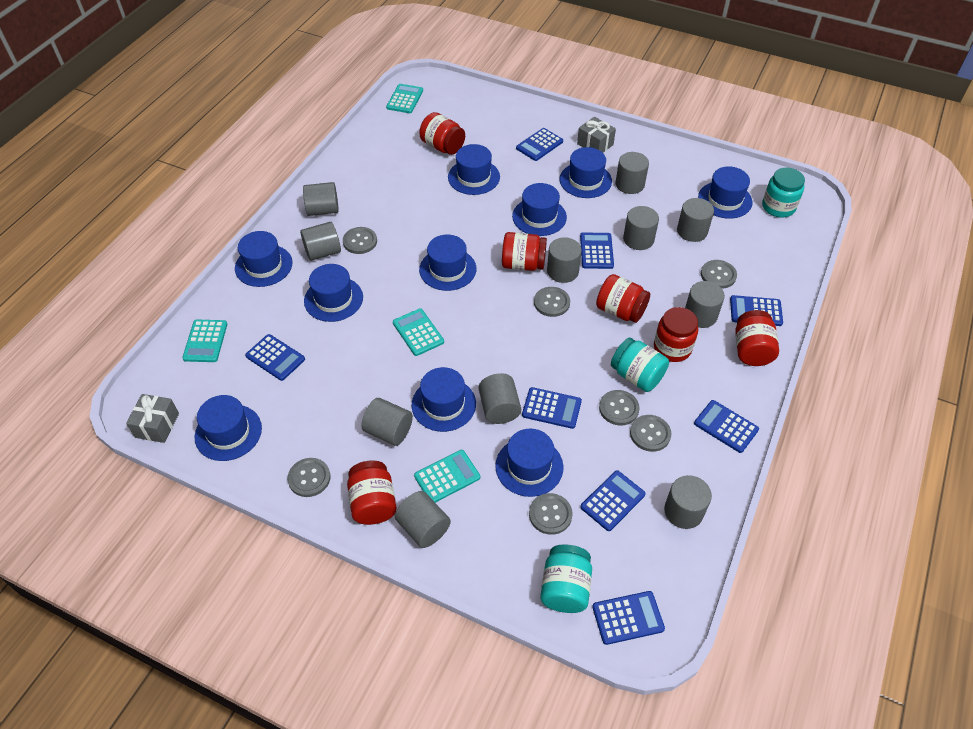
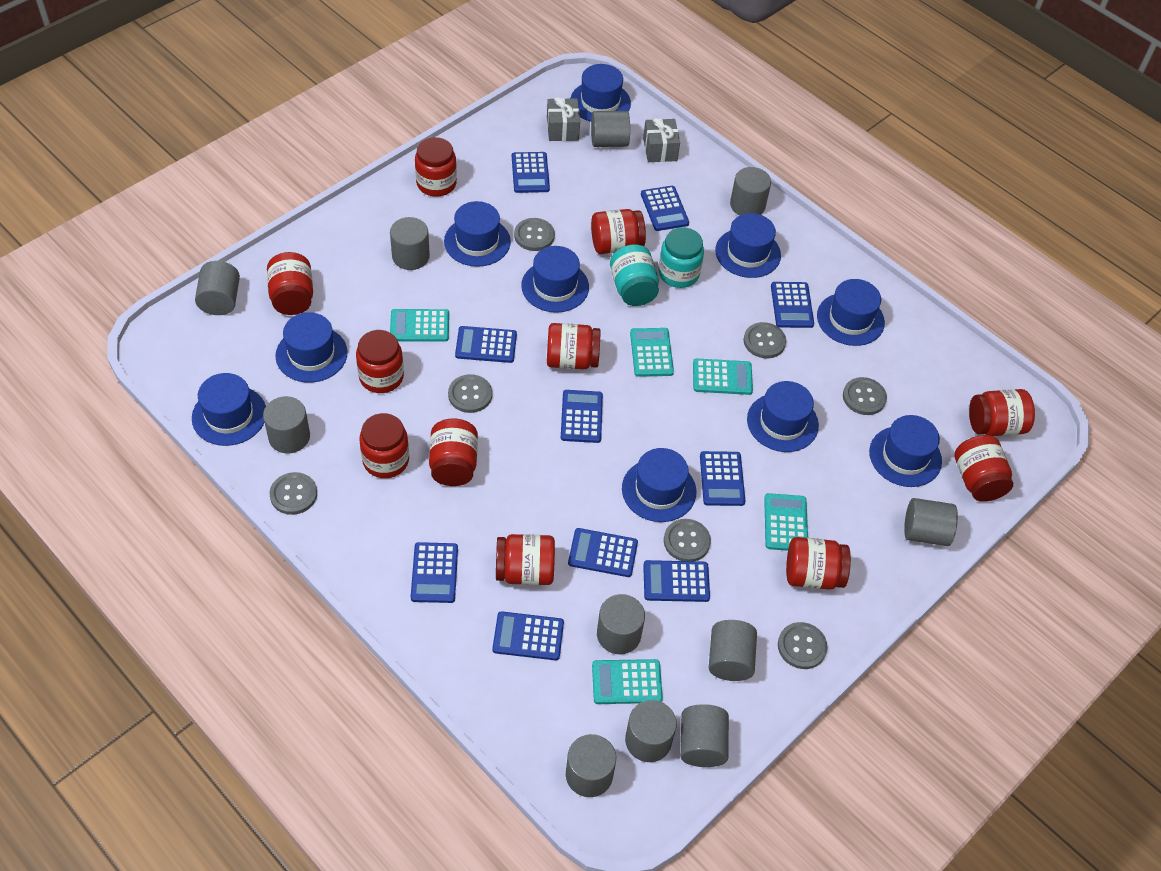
blue calculator: 8 -> 10
red jar: 6 -> 11
turquoise calculator: 4 -> 5
turquoise jar: 3 -> 2

